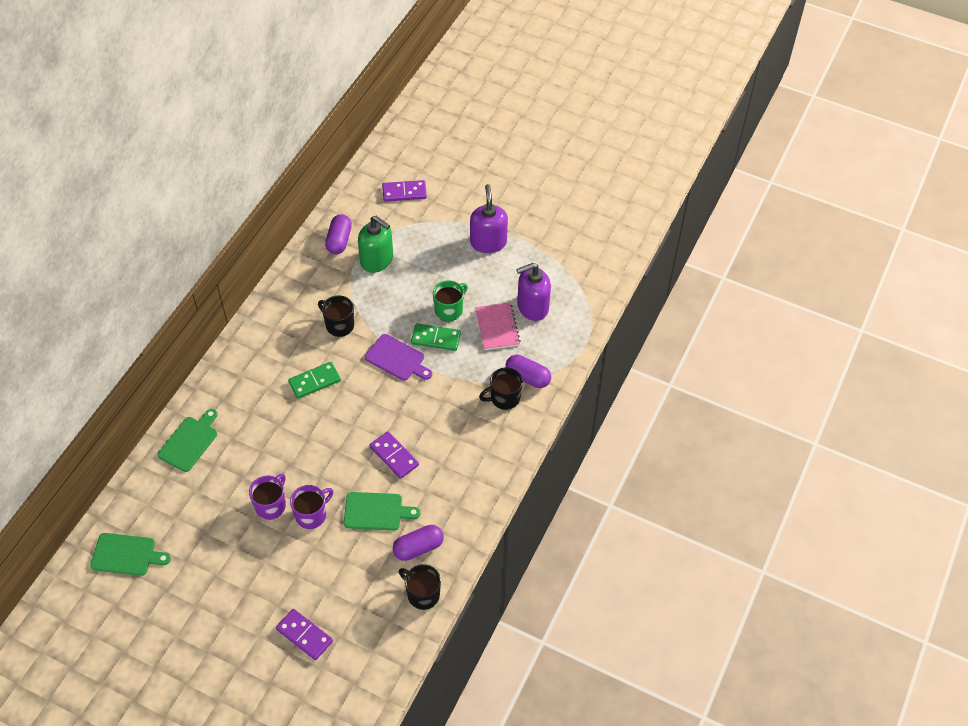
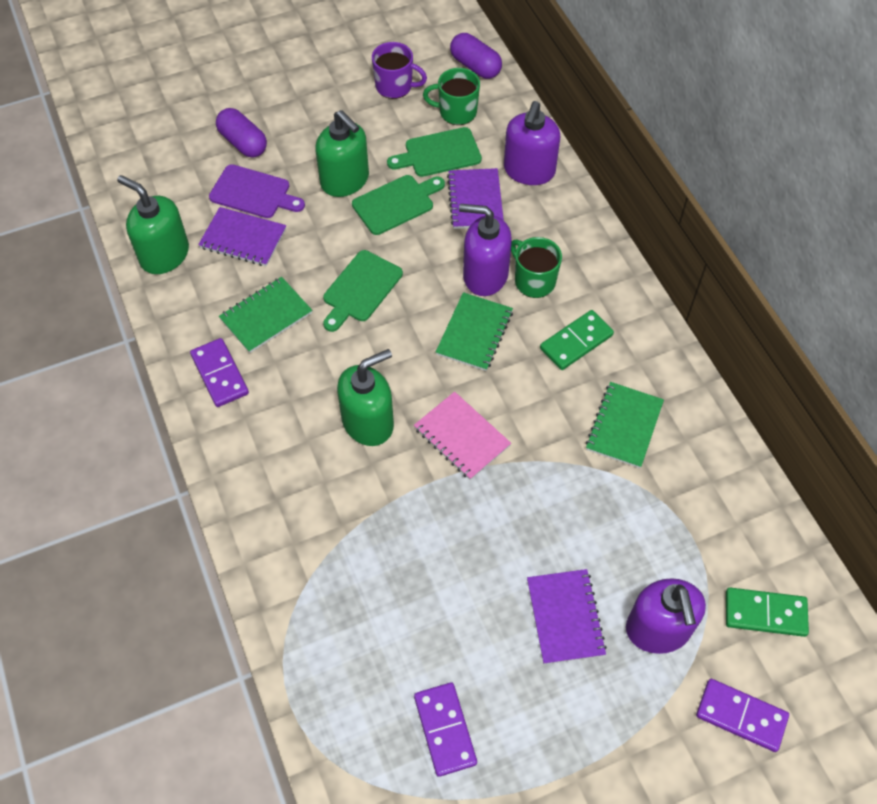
black mug: 3 -> 0
green mug: 1 -> 2
green notebook: 0 -> 3
green soap dispenser: 1 -> 3
purple capsule: 3 -> 2
purple mug: 2 -> 1
purple notebook: 0 -> 3
purple soap dispenser: 2 -> 3

